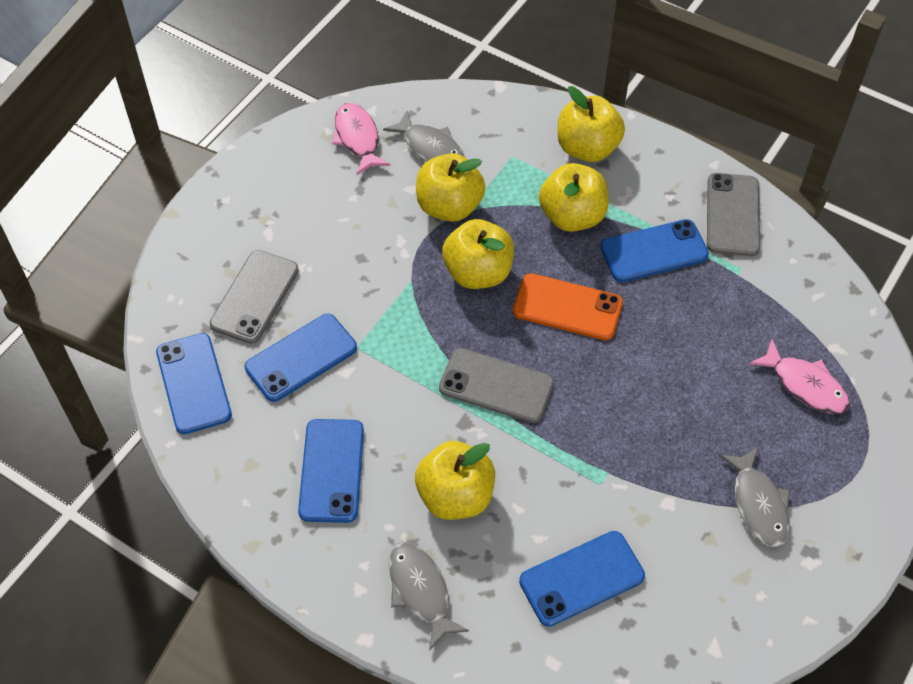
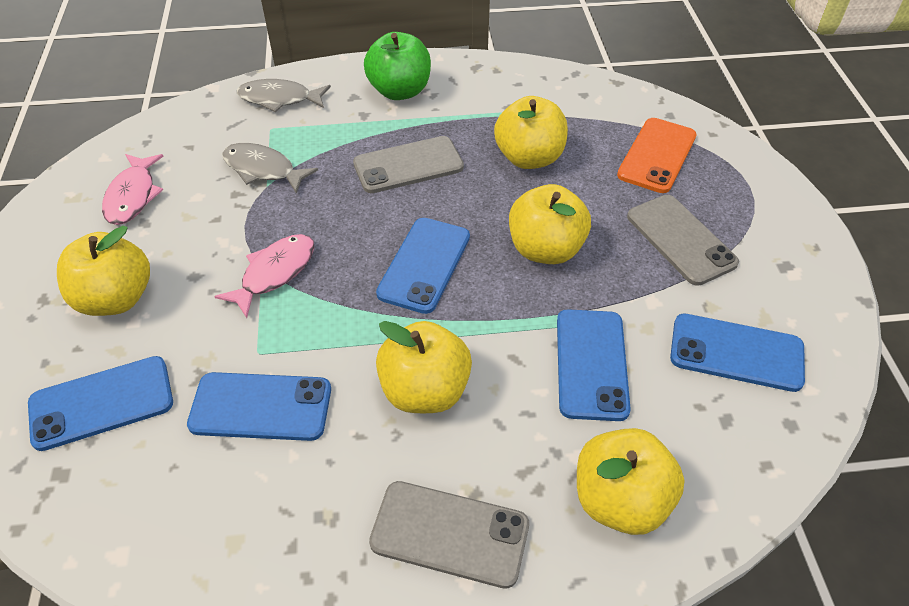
green apple: 0 -> 1
grey fish: 3 -> 2

